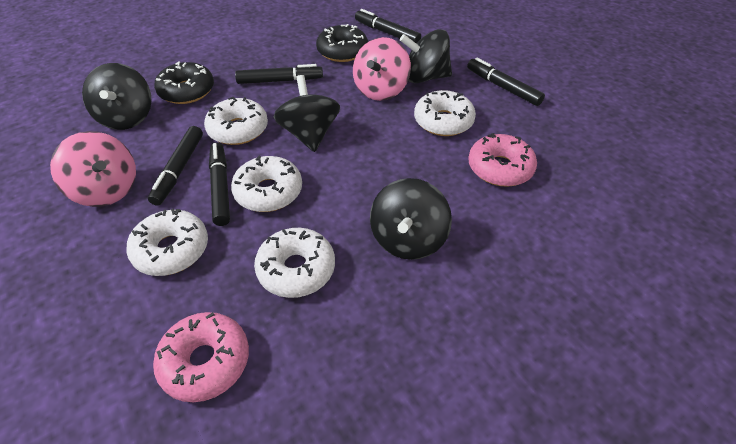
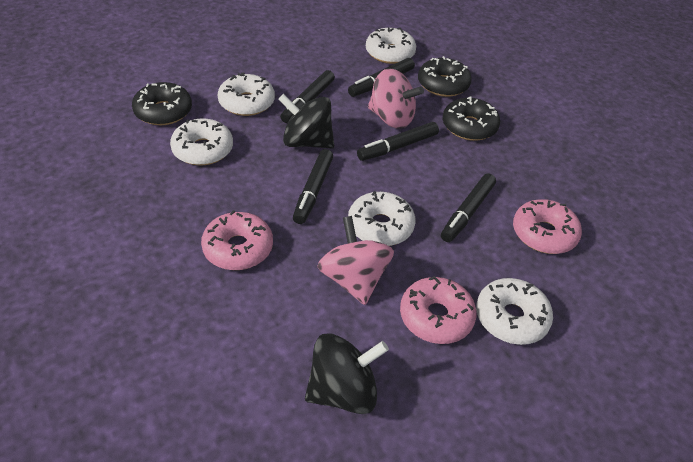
black donut: 2 -> 3
black spinning top: 4 -> 2
pink donut: 2 -> 3

